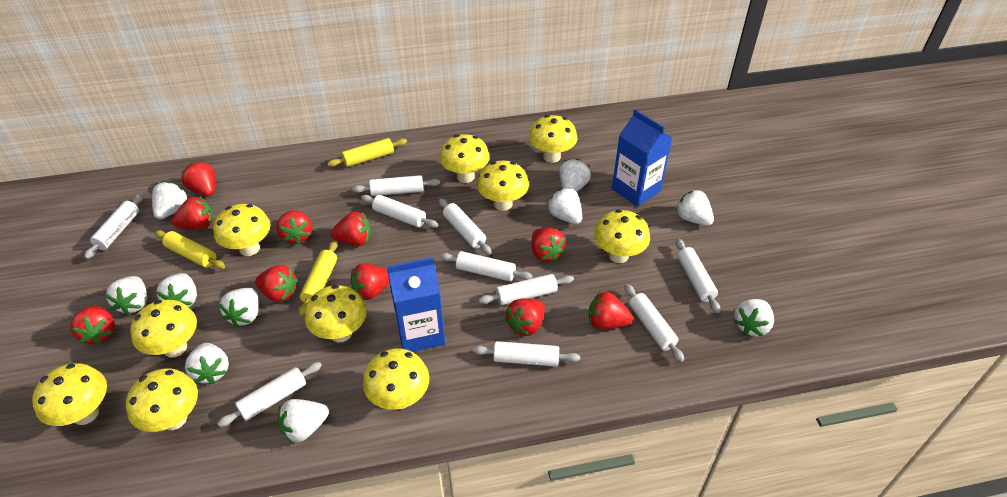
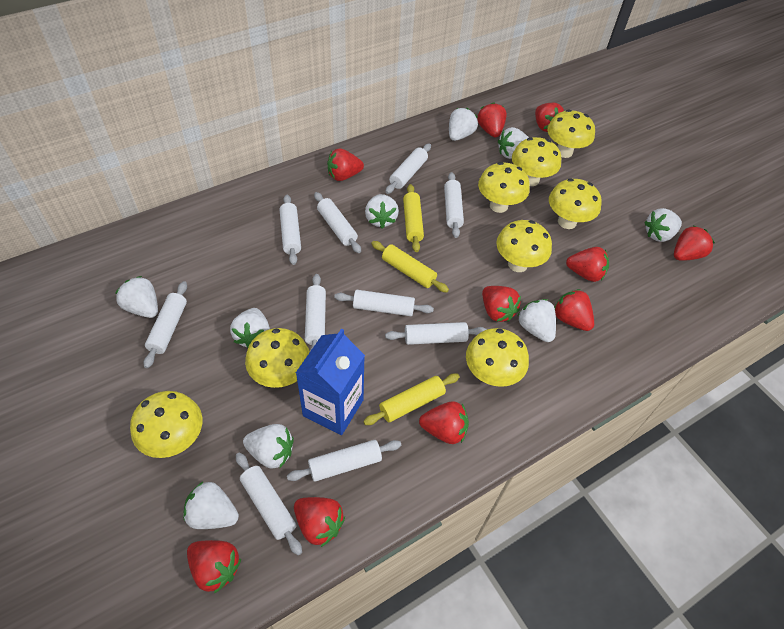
blue carton: 2 -> 1
white strawberry: 10 -> 9
yellow mushroom: 10 -> 8

